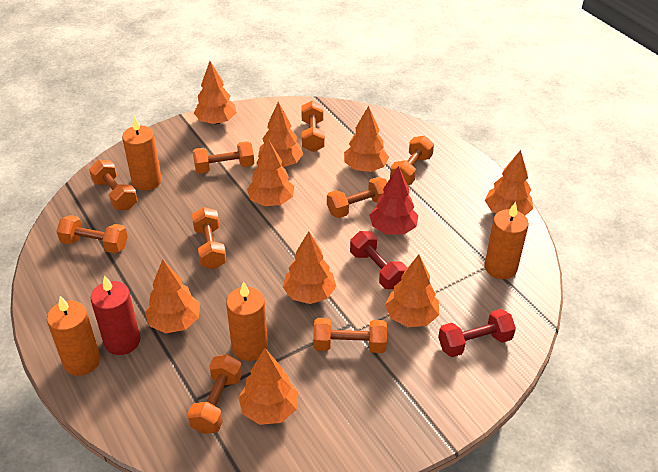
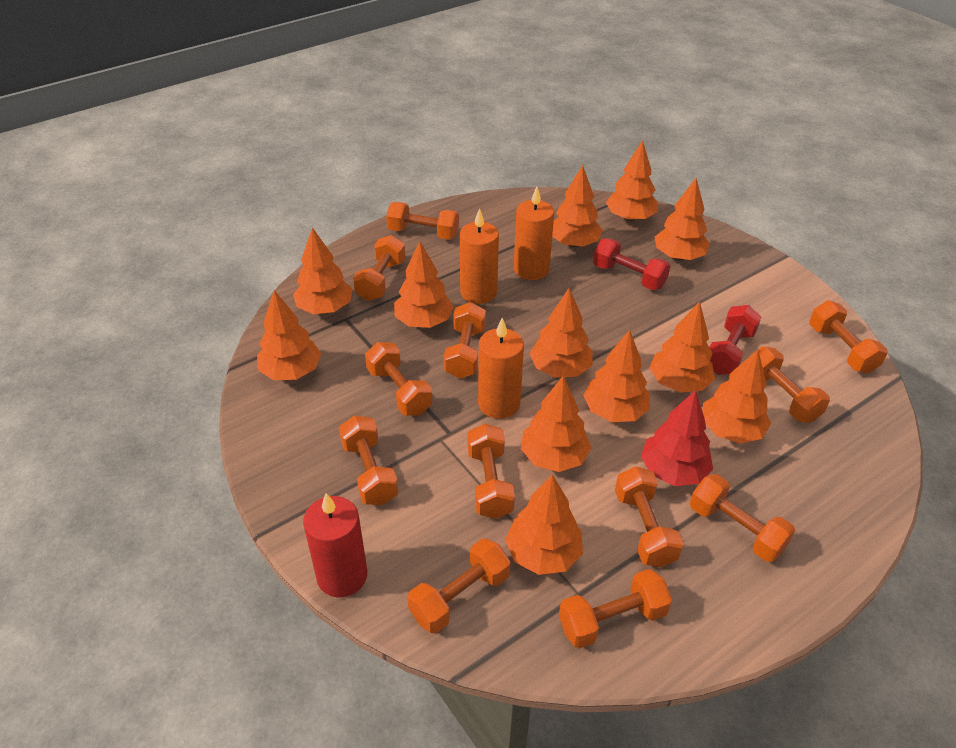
orange candle: 4 -> 3
orange dumbbell: 9 -> 12
orange tree: 9 -> 12

